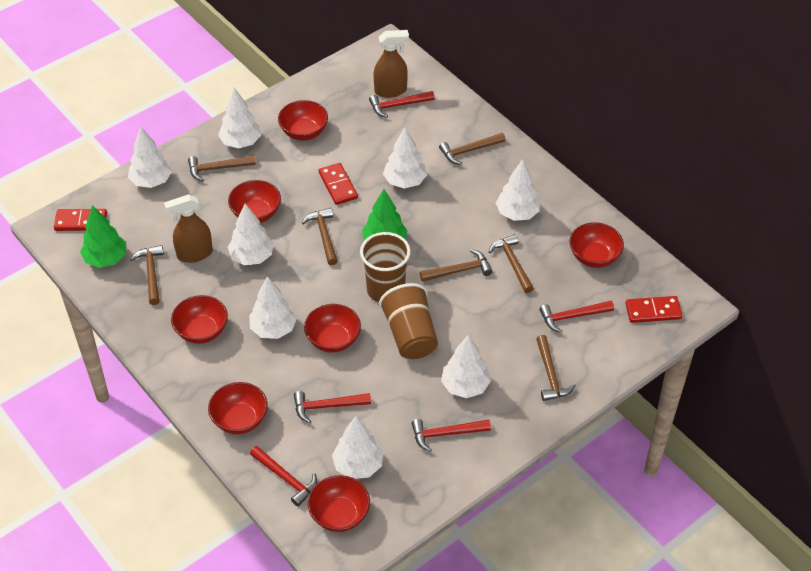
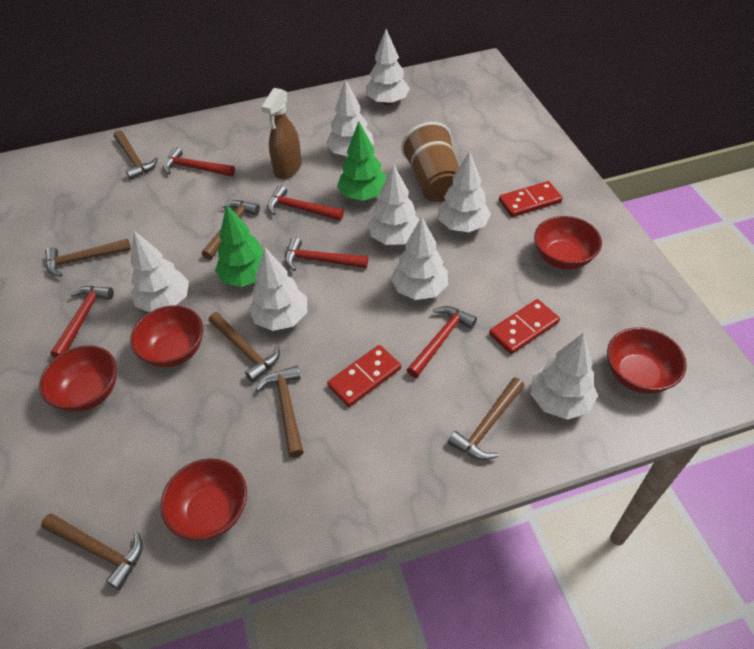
brown cup: 2 -> 1
brown spray bottle: 2 -> 1
red bowl: 7 -> 5

